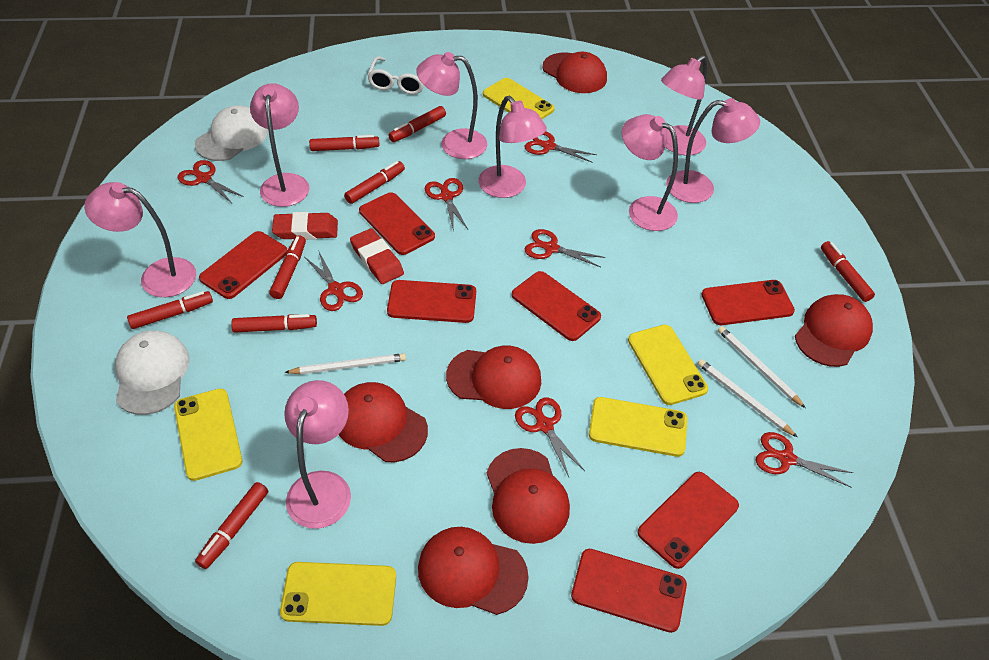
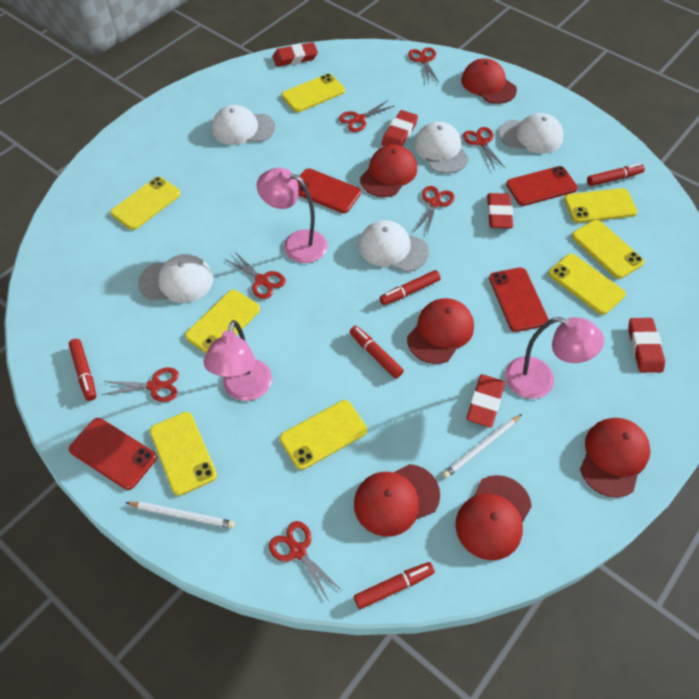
pink lamp: 8 -> 3
red eraser: 2 -> 5
red marker: 8 -> 5
red phone: 7 -> 4
white cap: 2 -> 5
white glasses: 1 -> 0
white pencil: 3 -> 2
yellow phone: 5 -> 8

